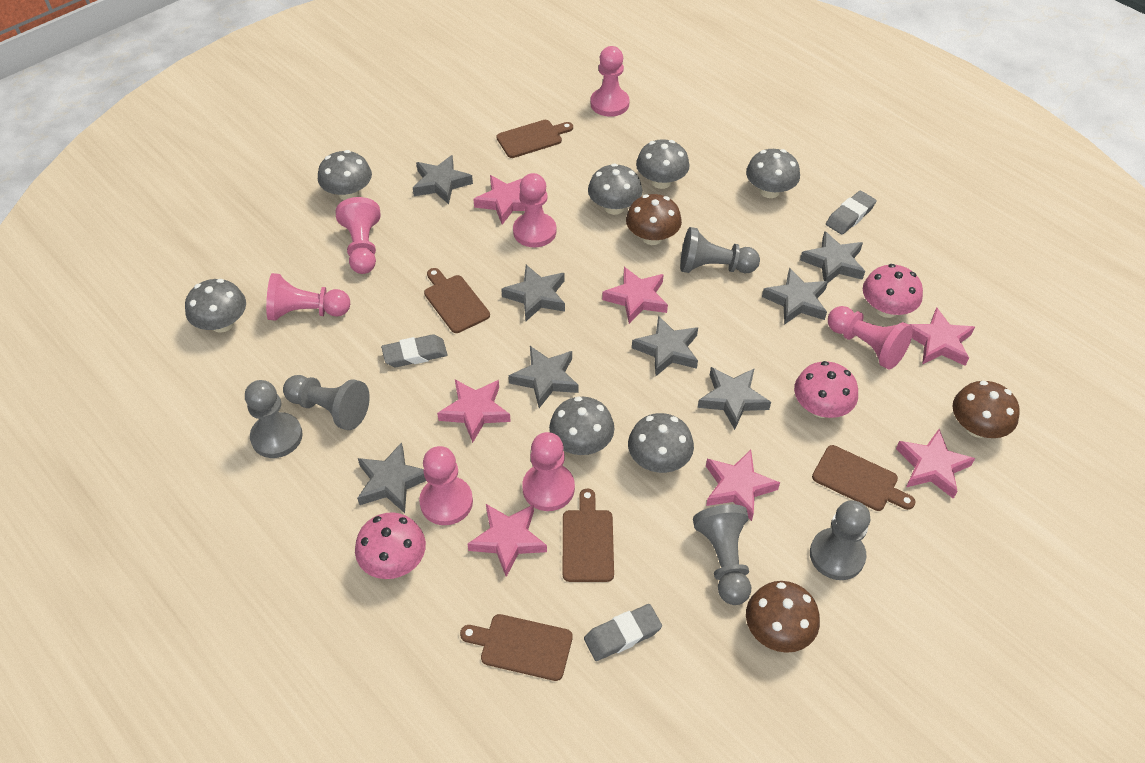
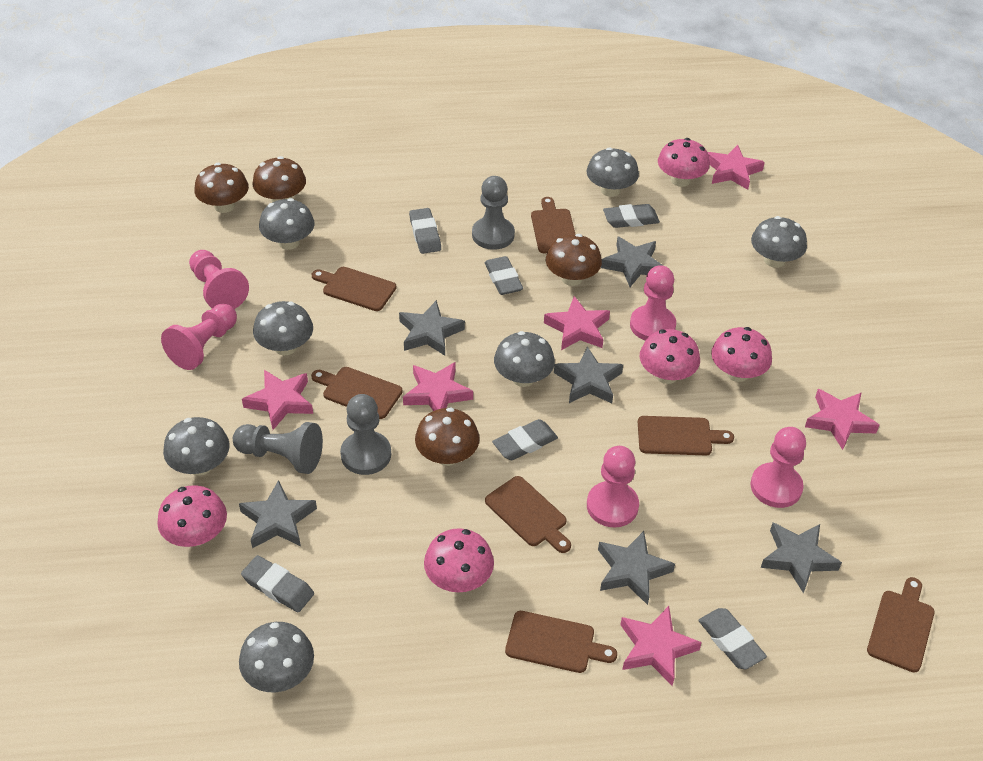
brown cutting board: 5 -> 7
brown mushroom: 3 -> 4
grey eraser: 3 -> 6
grey pawn: 5 -> 3
grey star: 8 -> 6
pink mushroom: 3 -> 5
pink pawn: 7 -> 5
pink star: 7 -> 6

